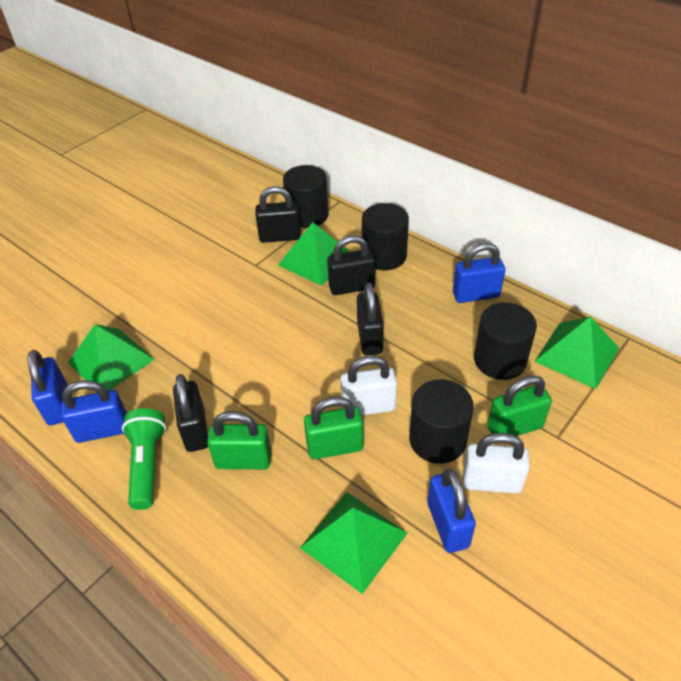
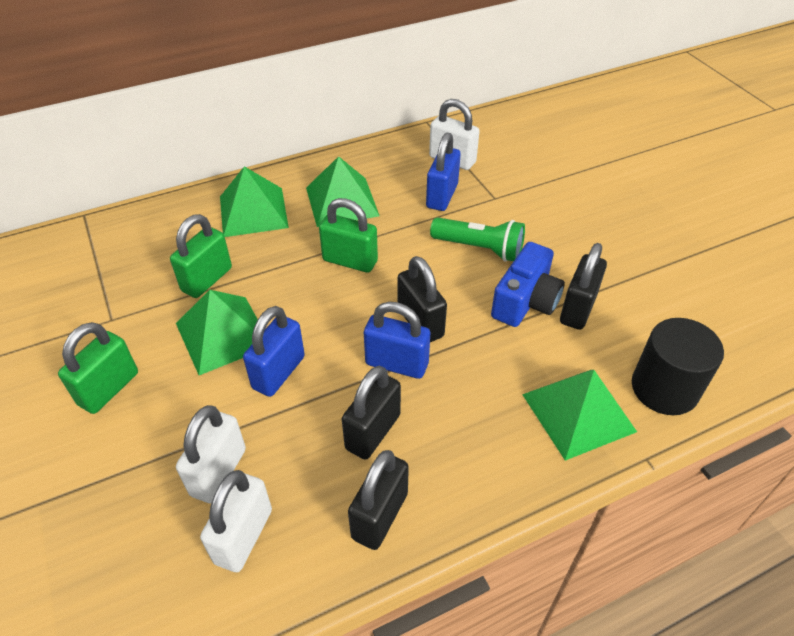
black cylinder: 4 -> 1
blue camera: 0 -> 1
blue padlock: 4 -> 3
white padlock: 2 -> 3

